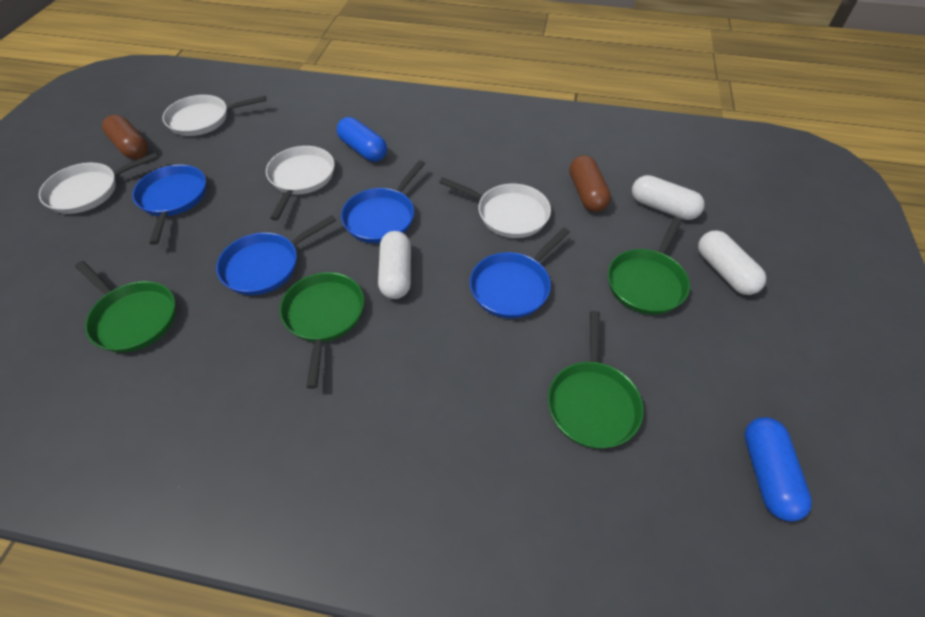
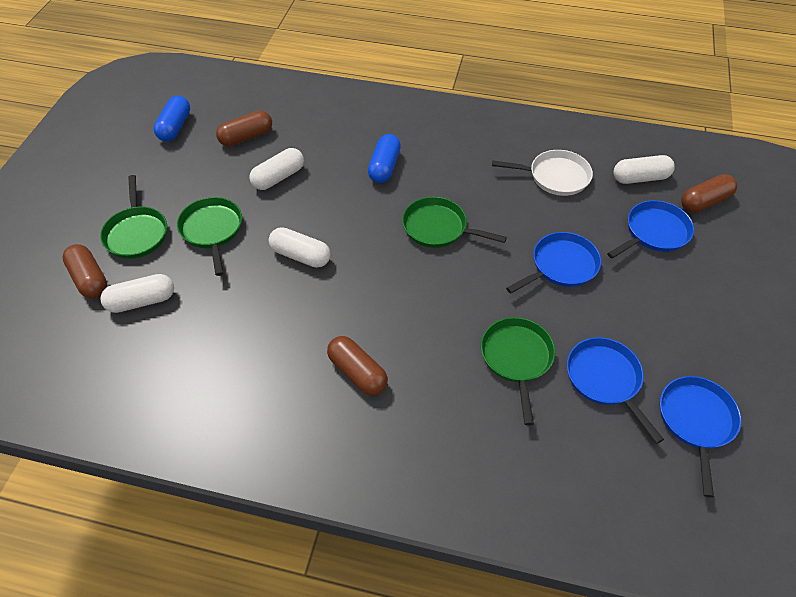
brown capsule: 2 -> 4
white capsule: 3 -> 4
white pan: 4 -> 1

